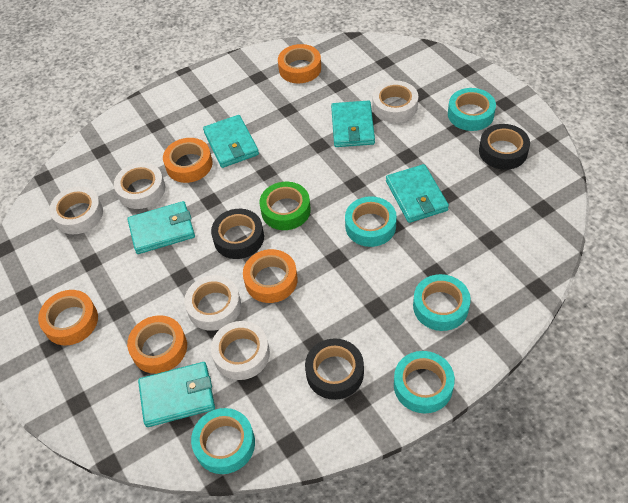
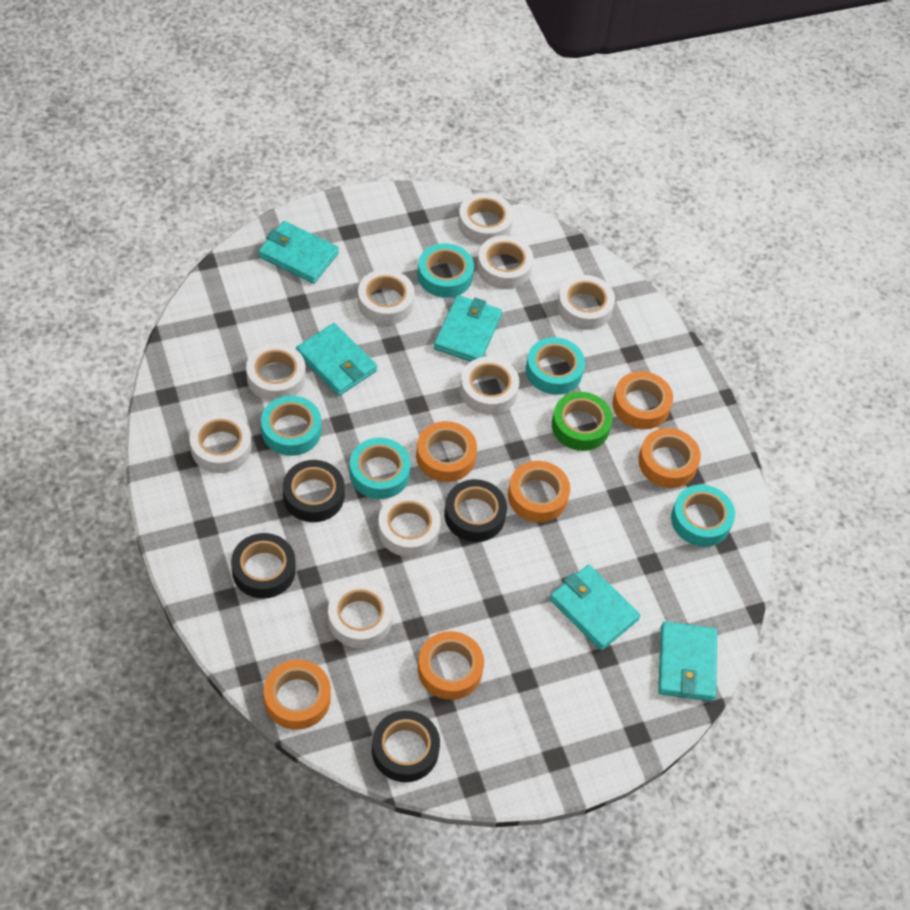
black tape: 3 -> 4
orange tape: 5 -> 6
white tape: 5 -> 9

